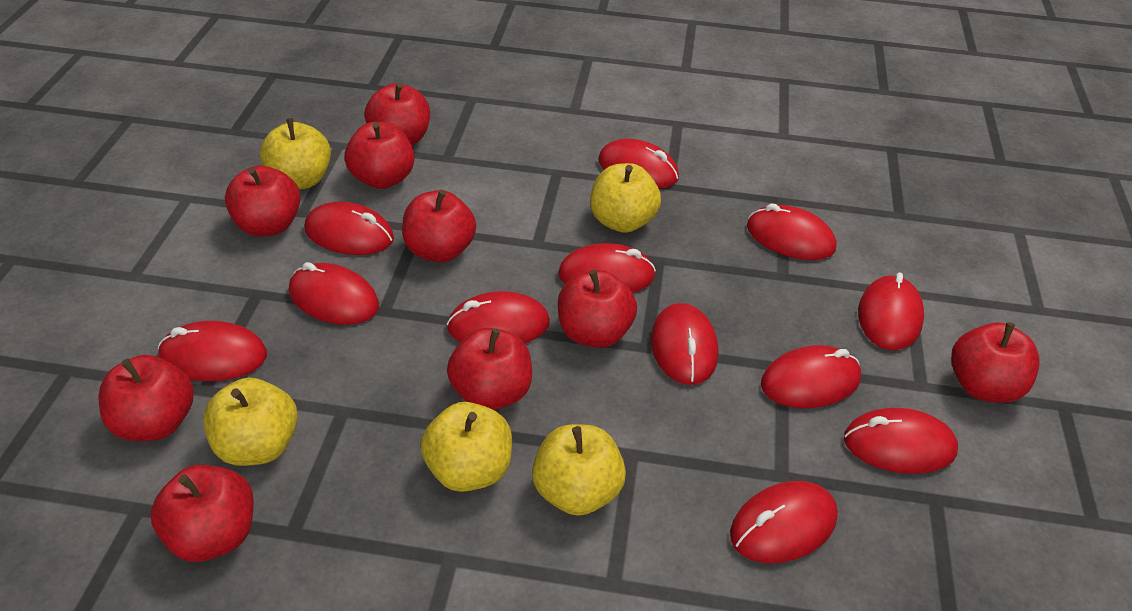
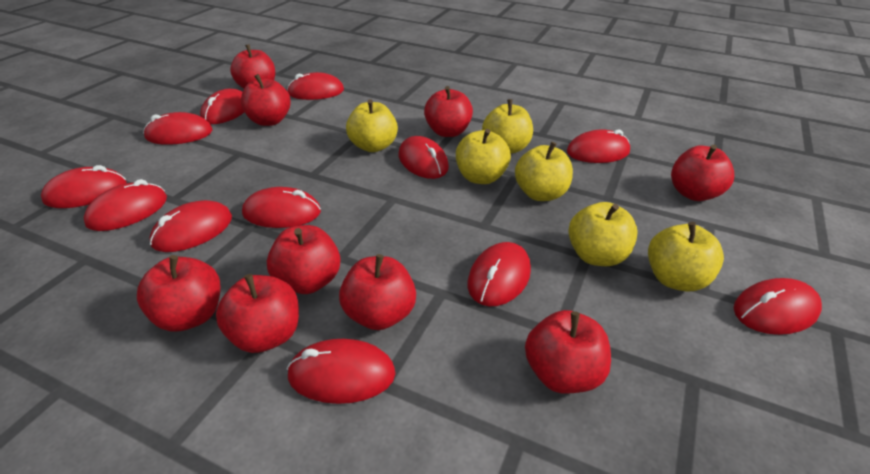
yellow apple: 5 -> 6

